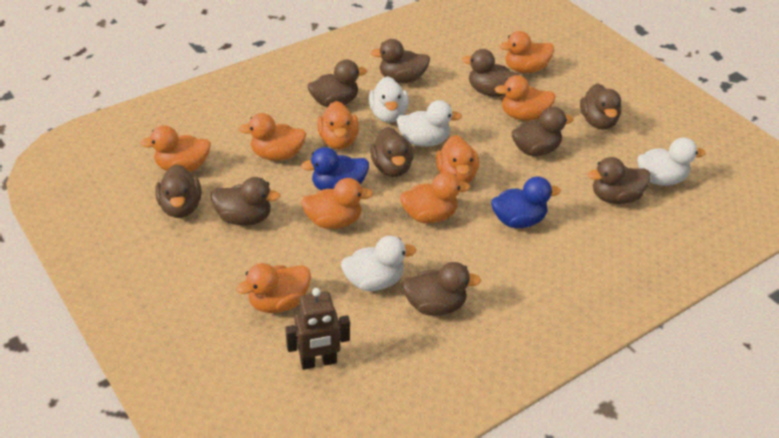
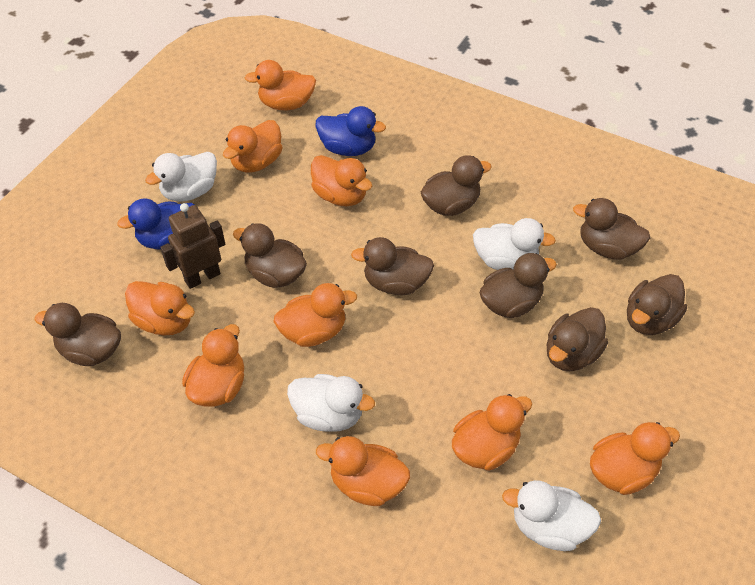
brown duck: 10 -> 8

